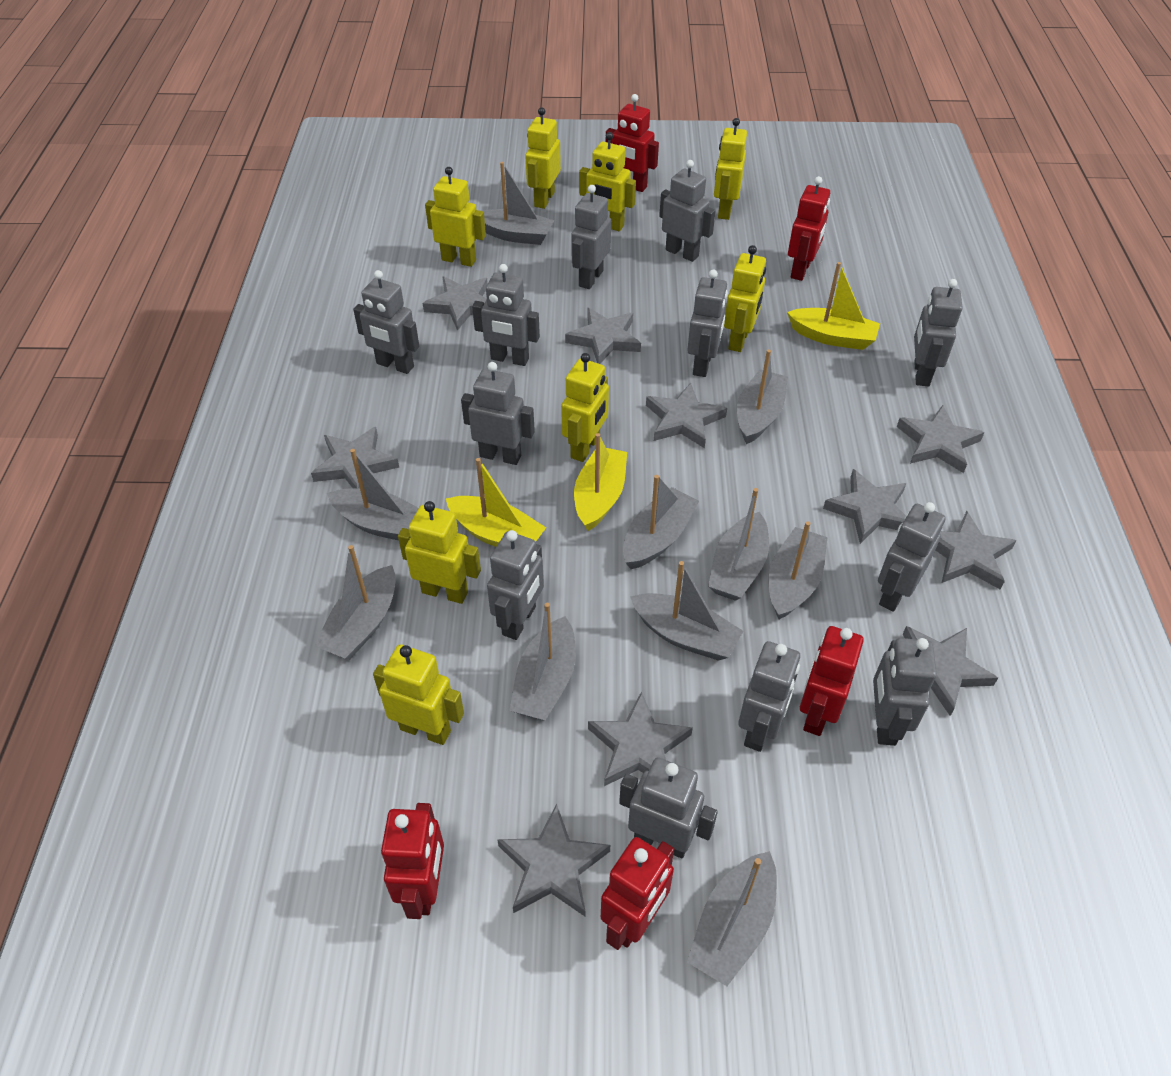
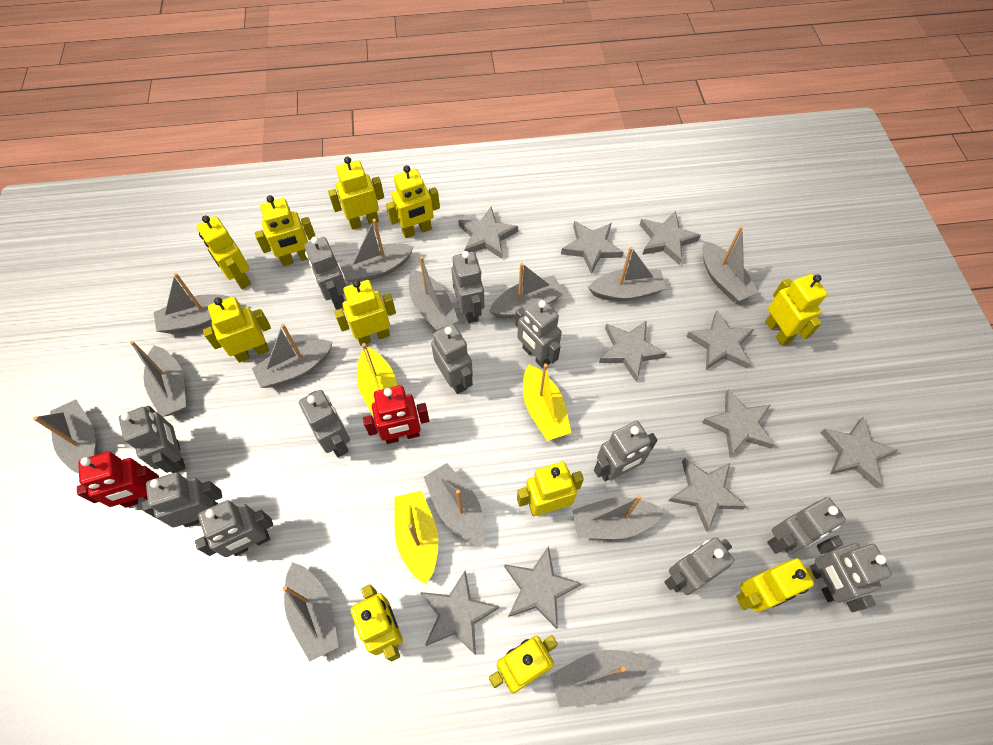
grey boat: 10 -> 13
red robot: 5 -> 2
yellow robot: 8 -> 11

